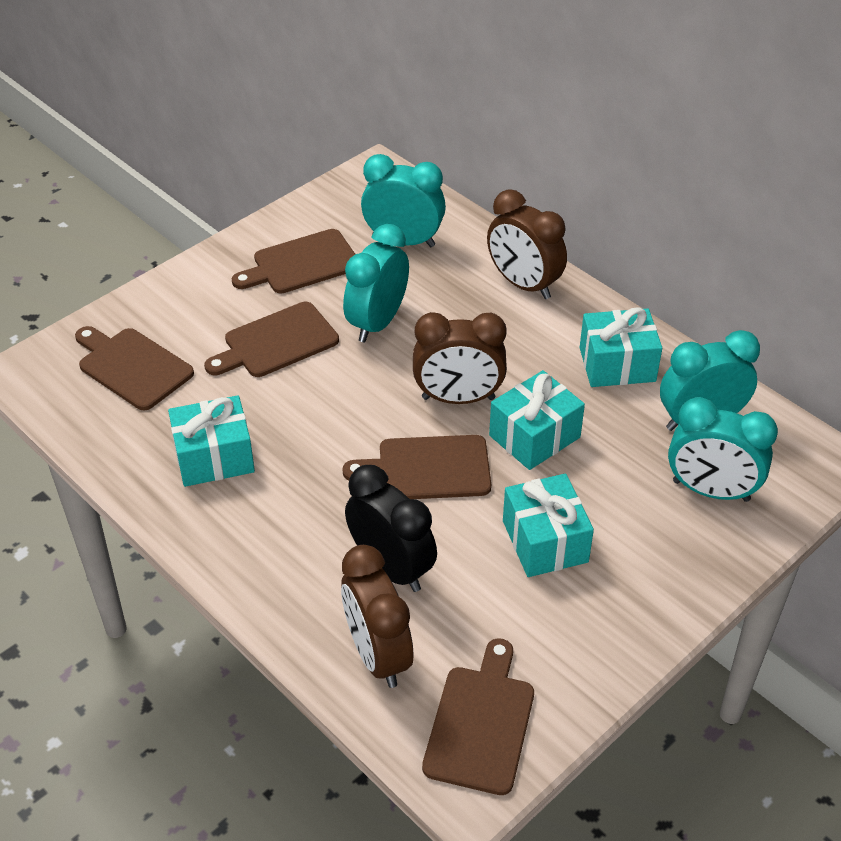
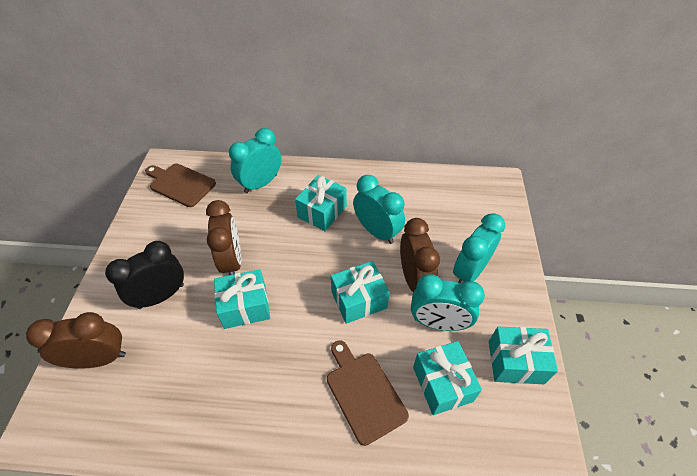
brown cutting board: 5 -> 2
turquoise gift: 4 -> 5

